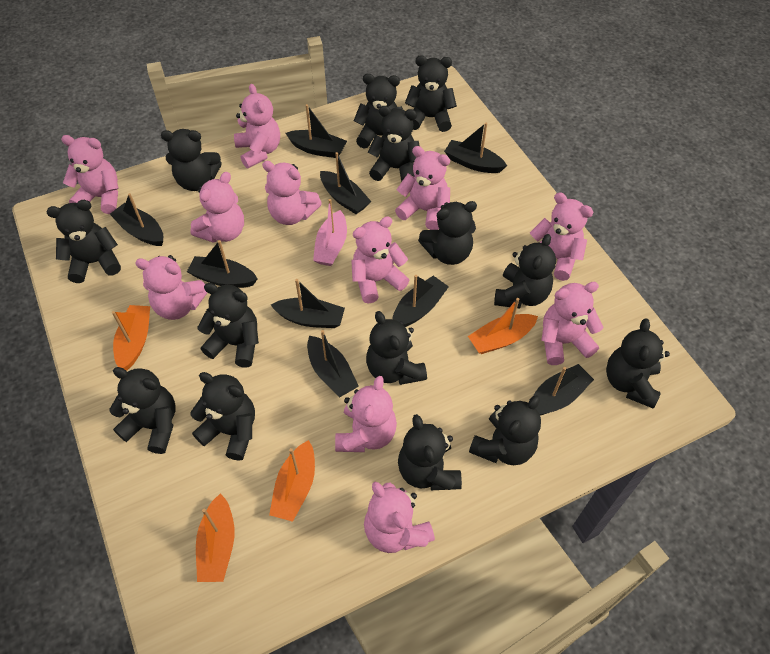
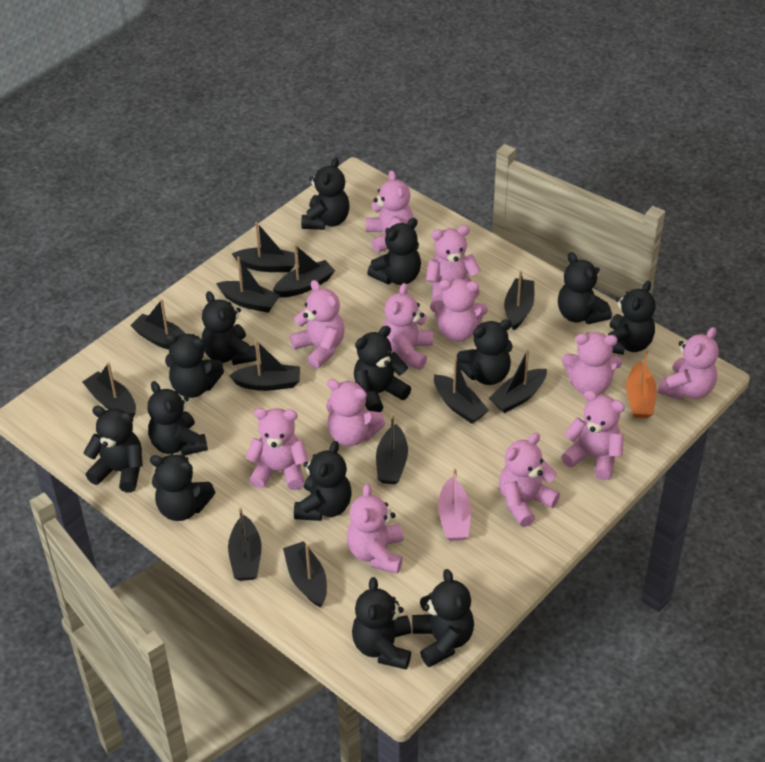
black boat: 9 -> 12
orange boat: 4 -> 1
pink teddy bear: 11 -> 12

